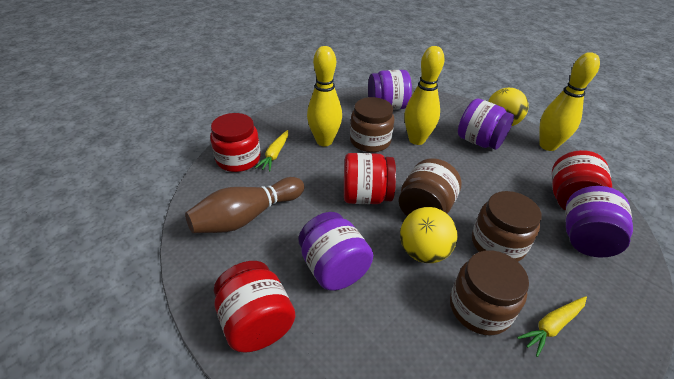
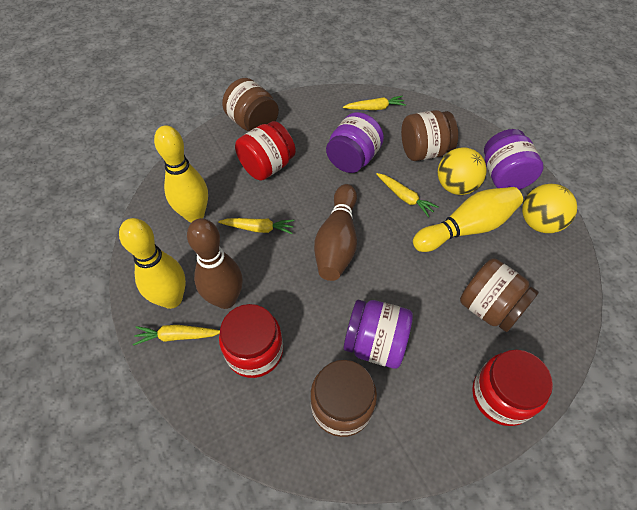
brown bowling pin: 1 -> 2
purple jar: 4 -> 3
red jar: 4 -> 3
yellow carrot: 2 -> 4

